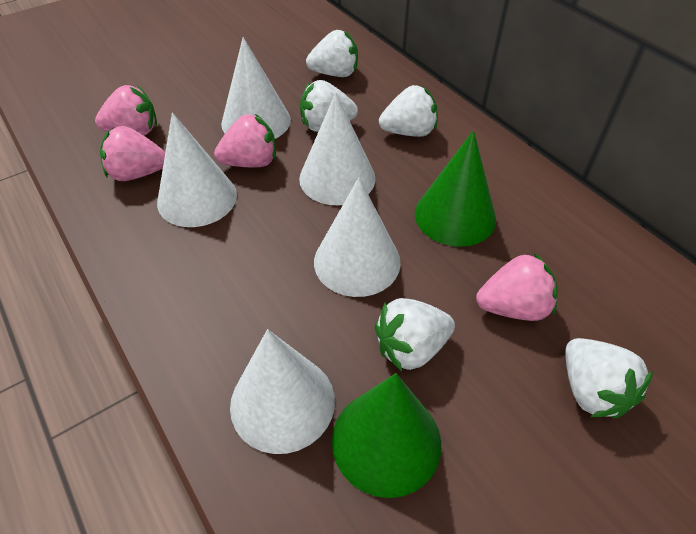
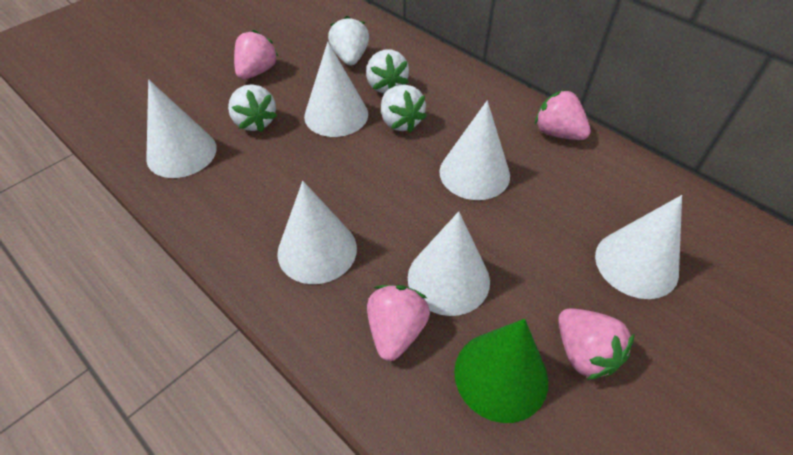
green cone: 2 -> 1
white cone: 5 -> 6
white strawberry: 5 -> 4

